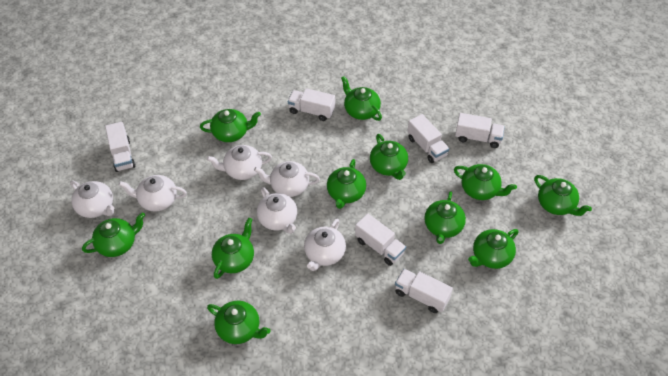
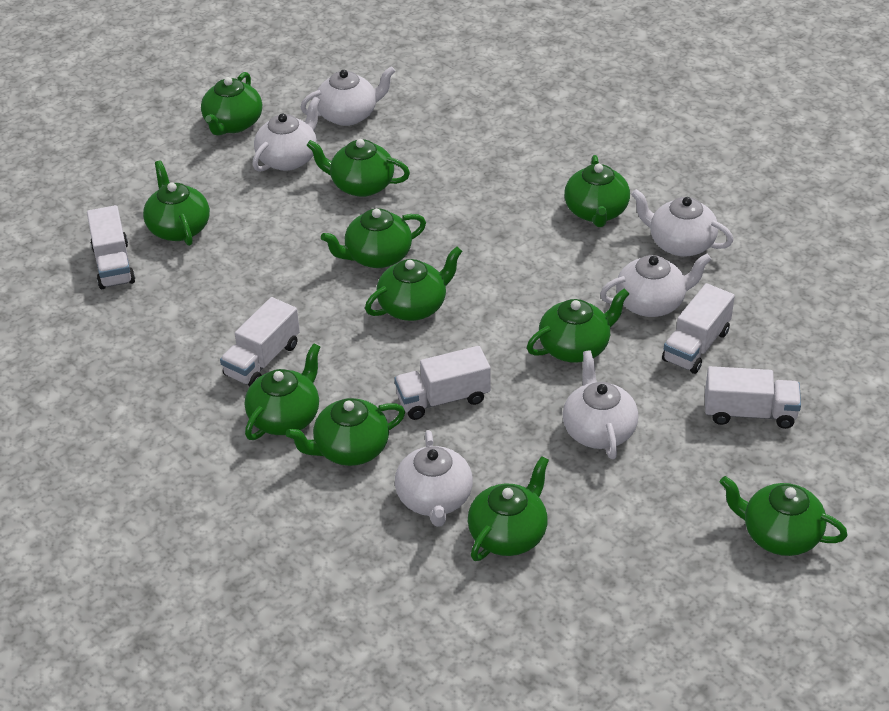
white truck: 6 -> 5

